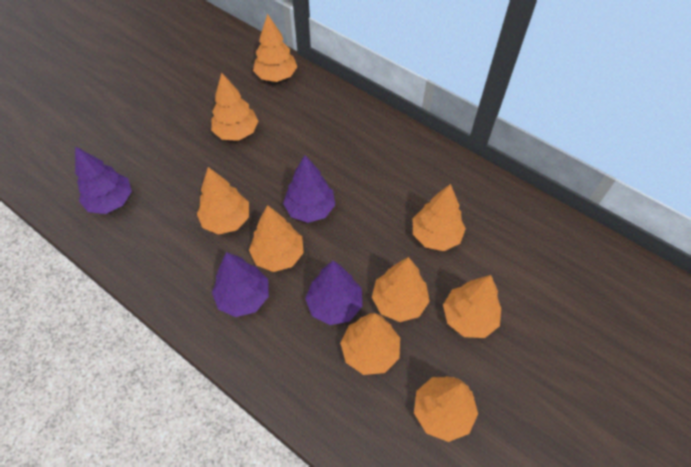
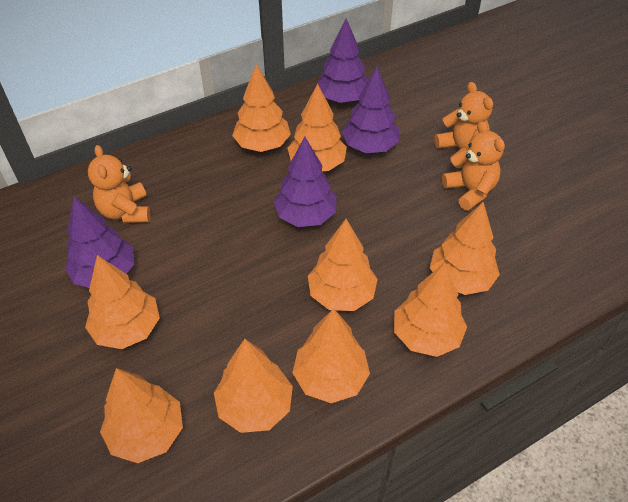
orange teddy bear: 0 -> 3

